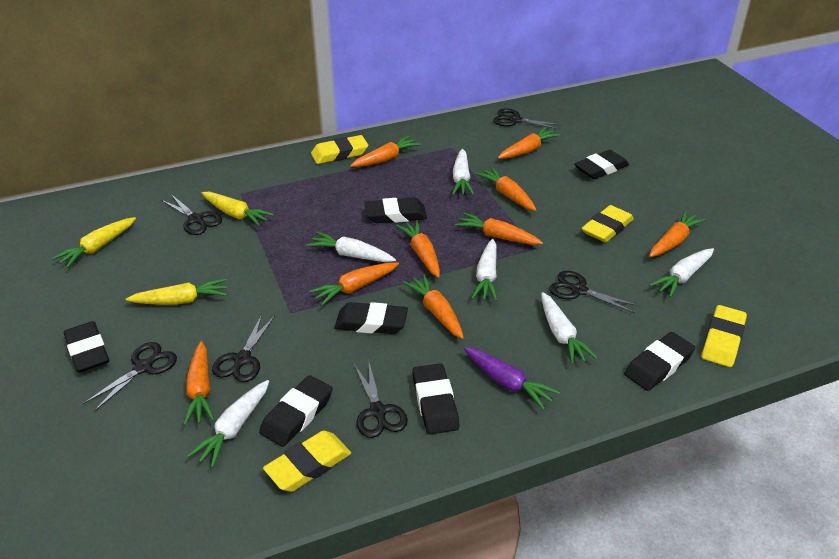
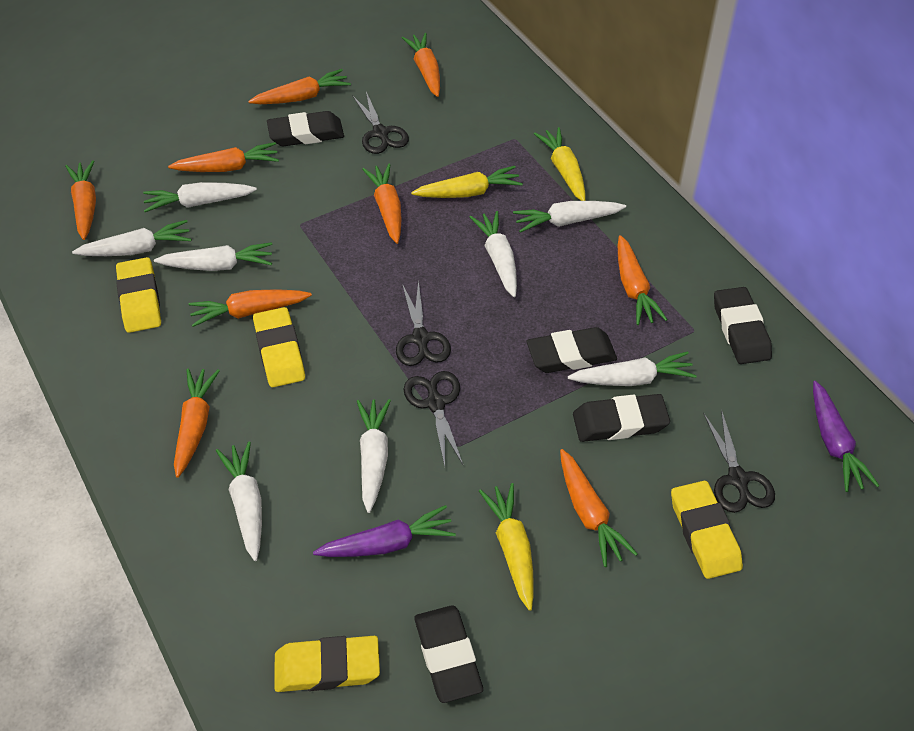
black eraser: 7 -> 5
black scissors: 6 -> 4
purple carrot: 1 -> 2
white carrot: 6 -> 8

